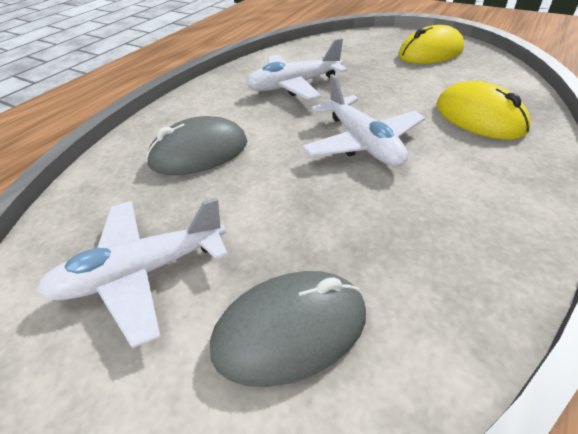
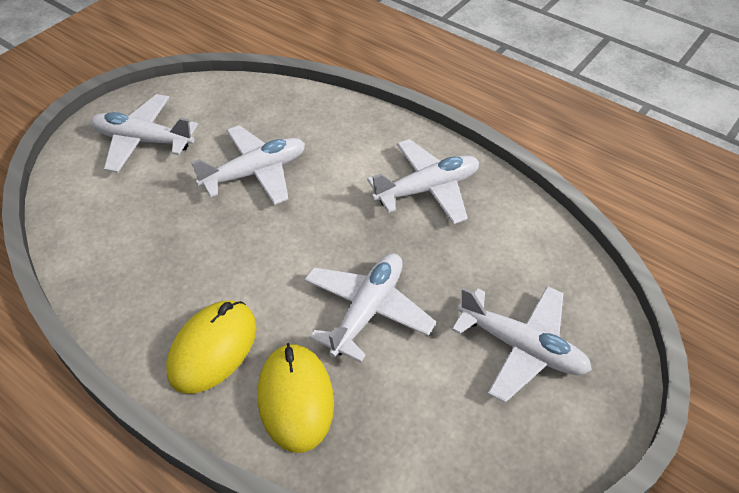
grey mouse: 2 -> 0
white plane: 3 -> 5

